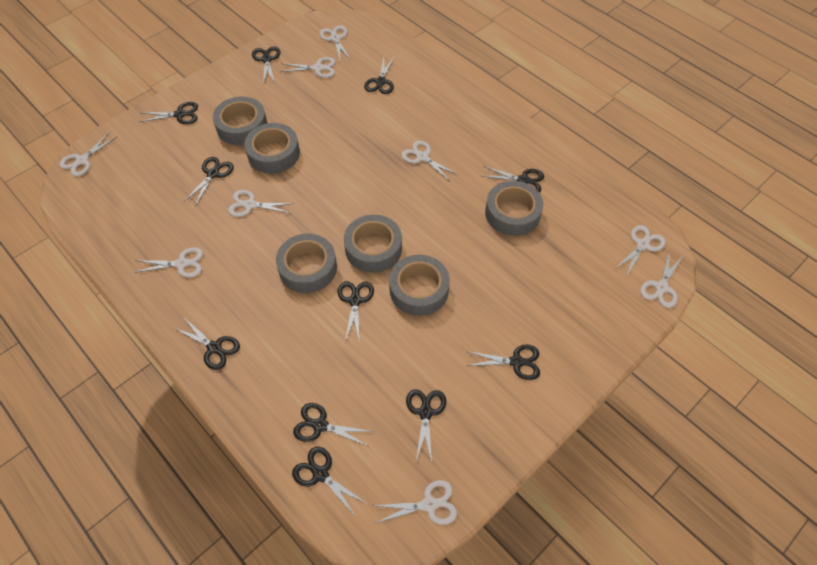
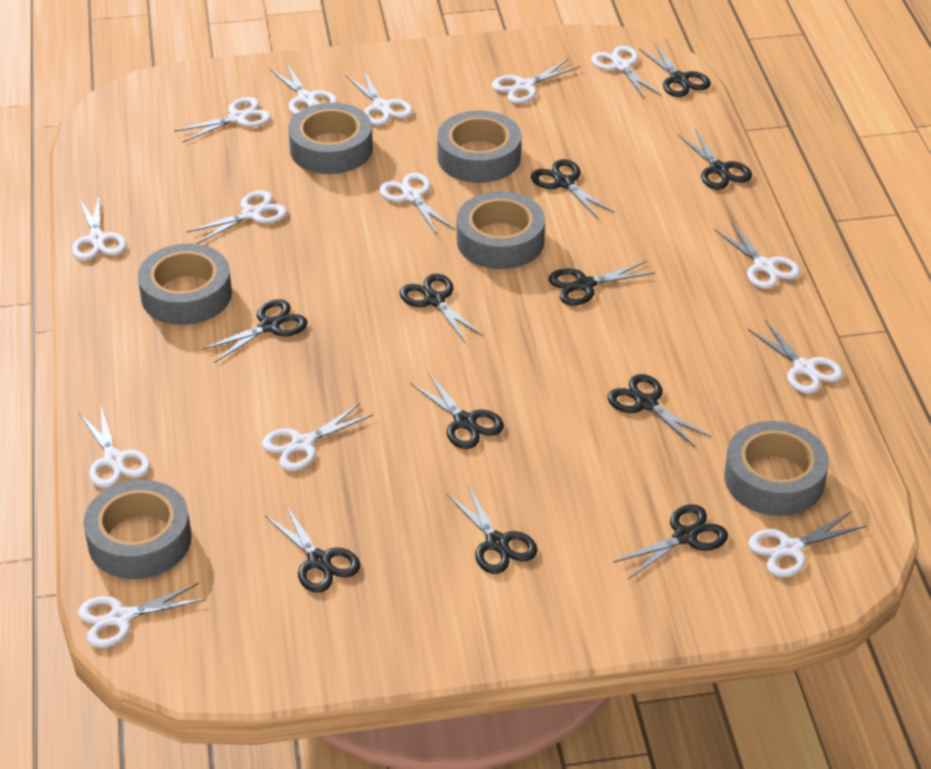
white scissors: 9 -> 14

